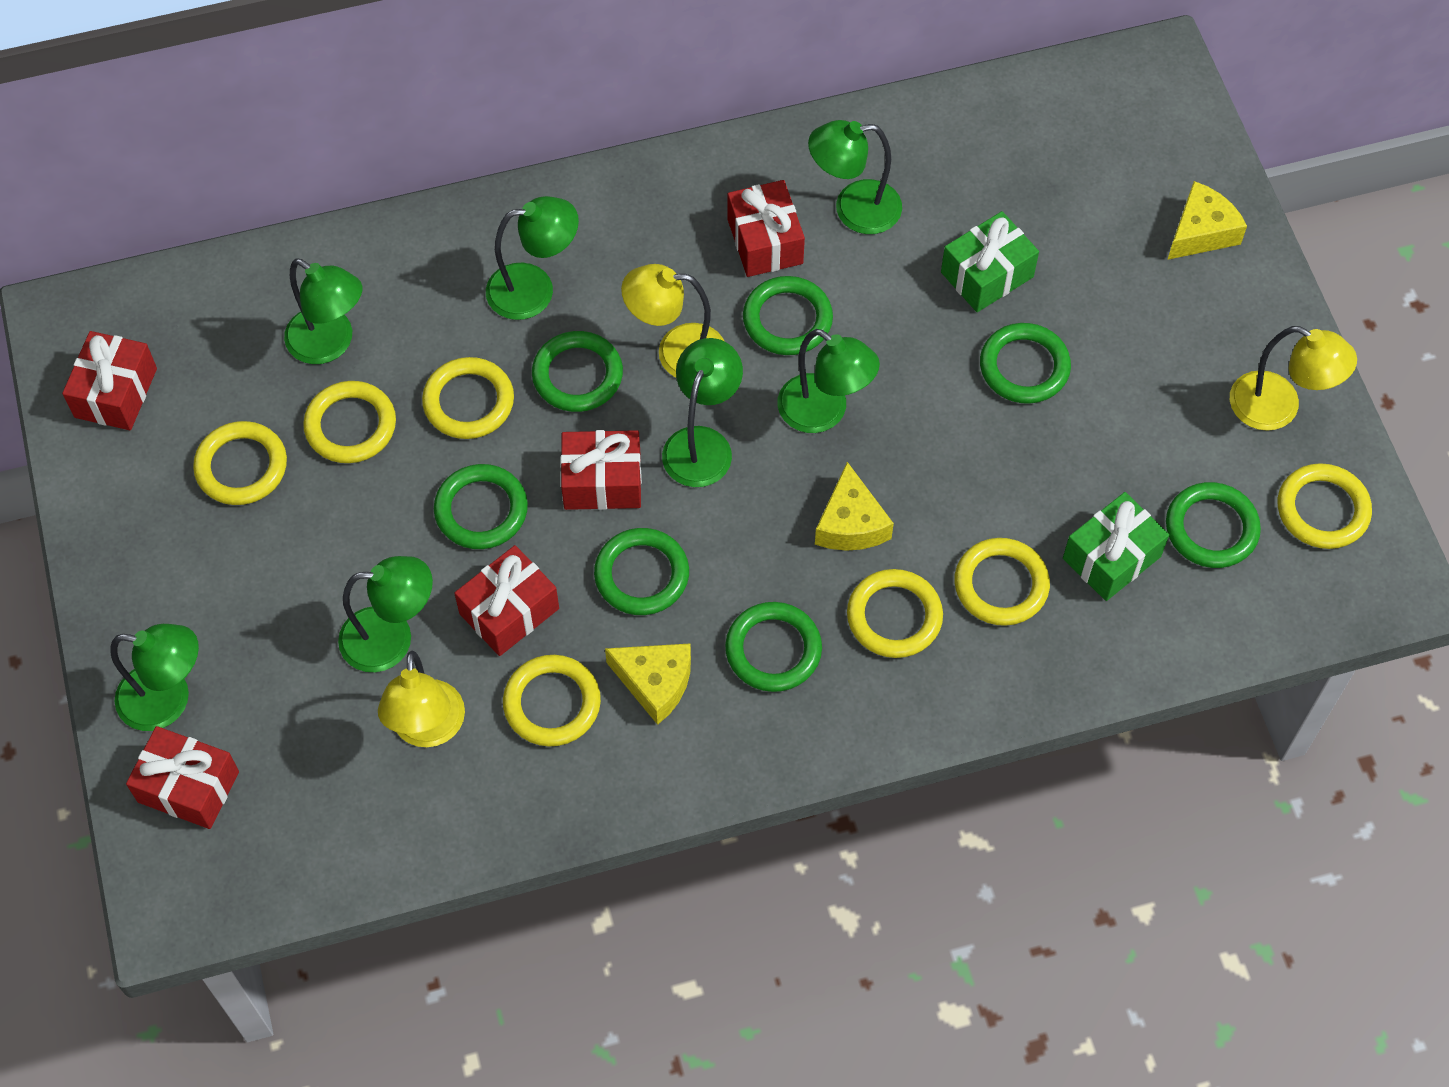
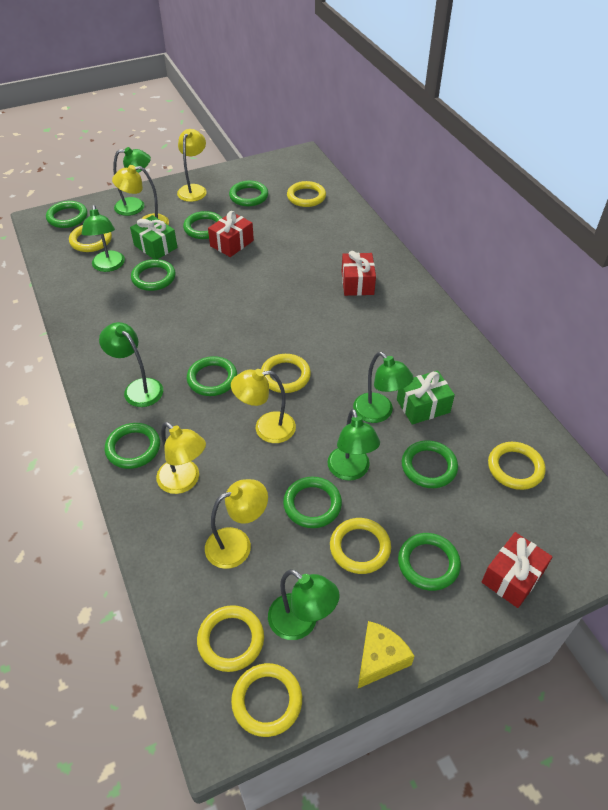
green lamp: 7 -> 6
green ring: 7 -> 9
red gift: 5 -> 3
yellow cheese: 3 -> 1
yellow lamp: 3 -> 5

